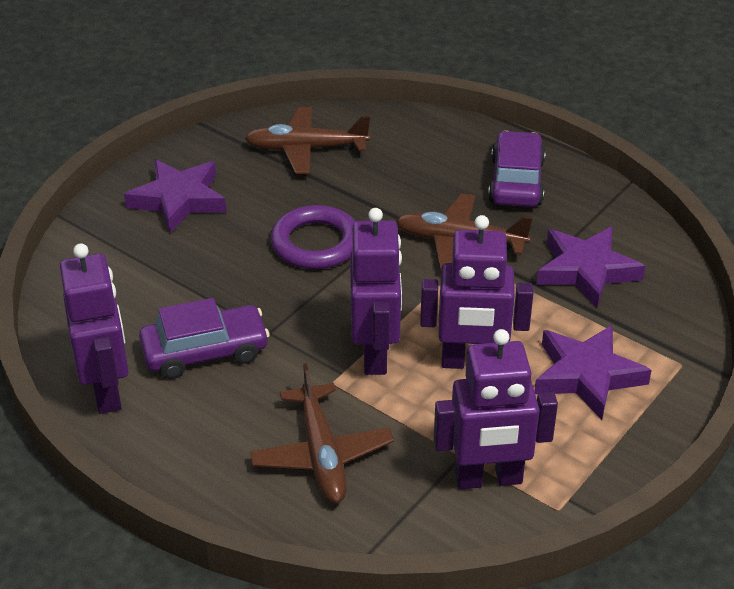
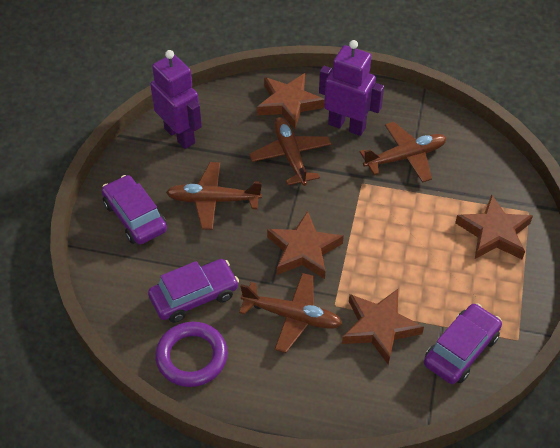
brown plane: 3 -> 4
brown star: 0 -> 4
purple car: 2 -> 3
purple robot: 4 -> 2
purple star: 3 -> 0

